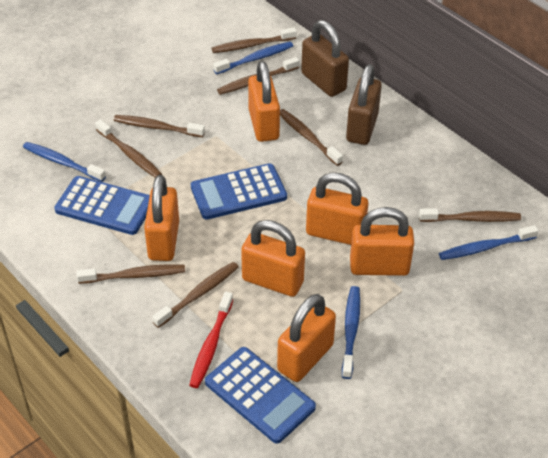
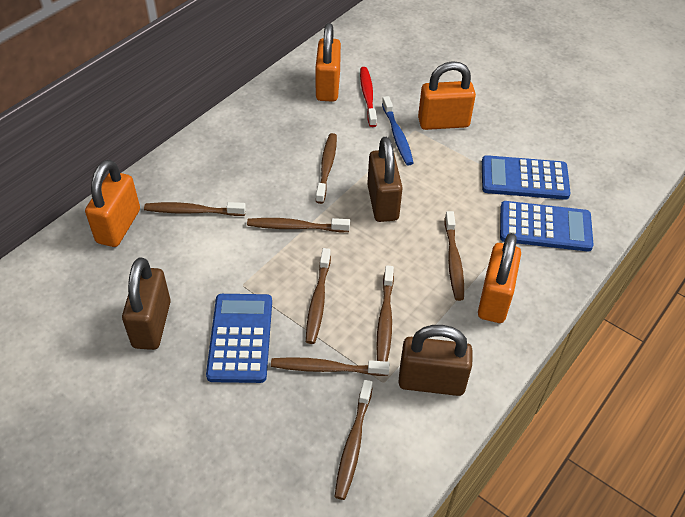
blue toothbrush: 4 -> 1
brown padlock: 2 -> 3
orange padlock: 6 -> 4

